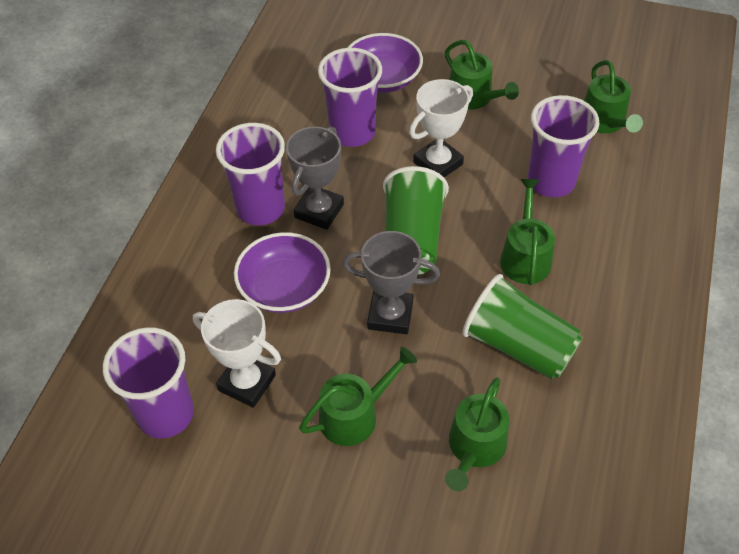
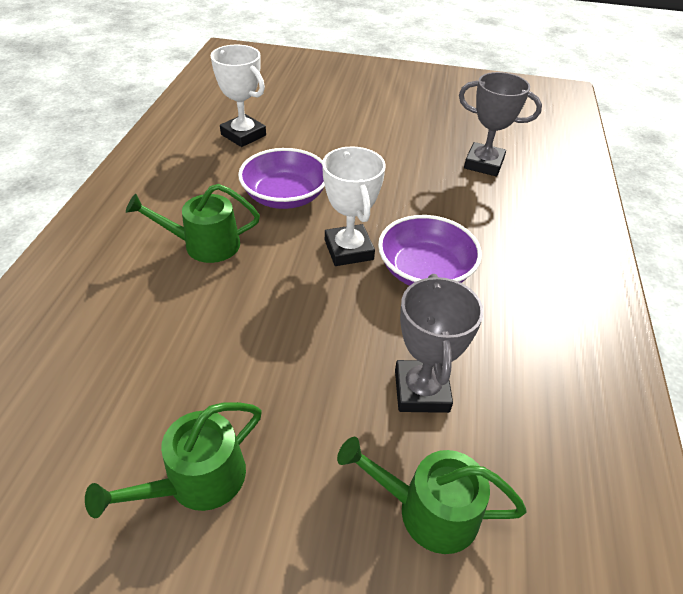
green cup: 2 -> 0
green watering can: 5 -> 3
purple cup: 4 -> 0

